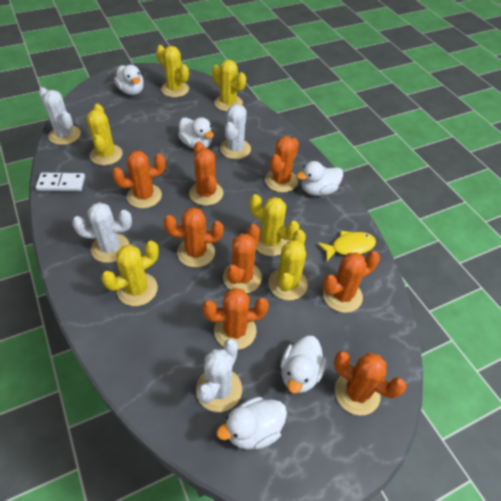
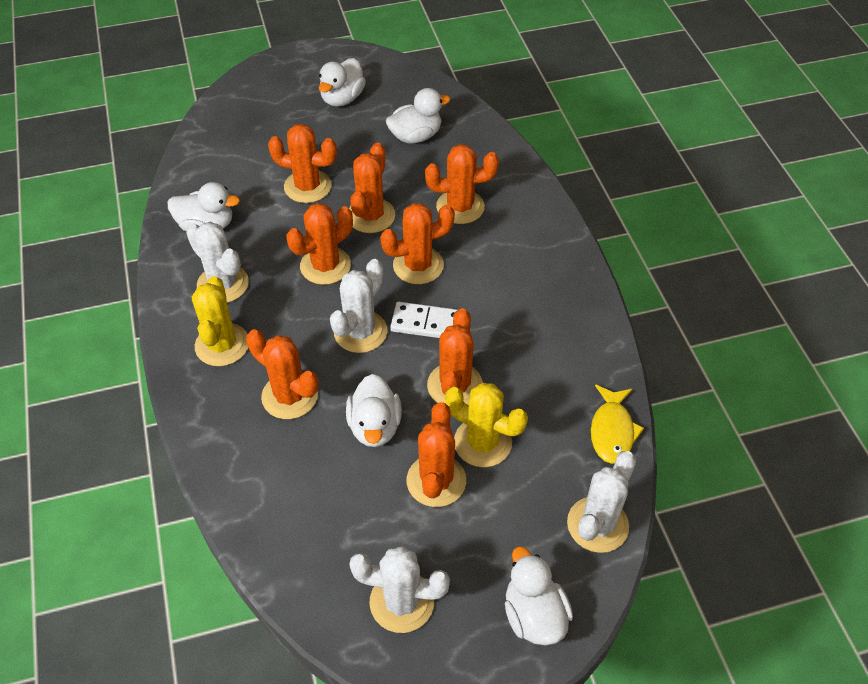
yellow cactus: 6 -> 2

